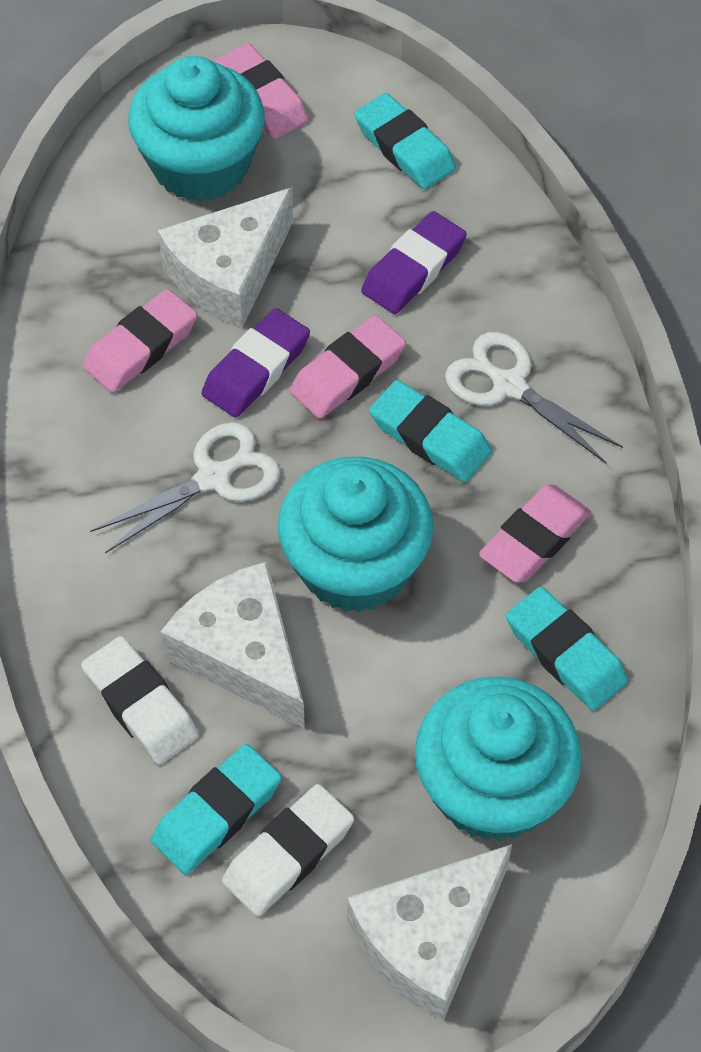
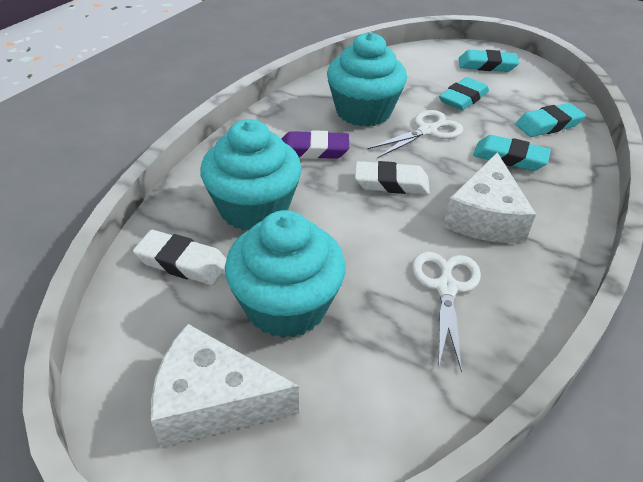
pink eraser: 4 -> 0
purple eraser: 2 -> 1
white cheese: 3 -> 2

